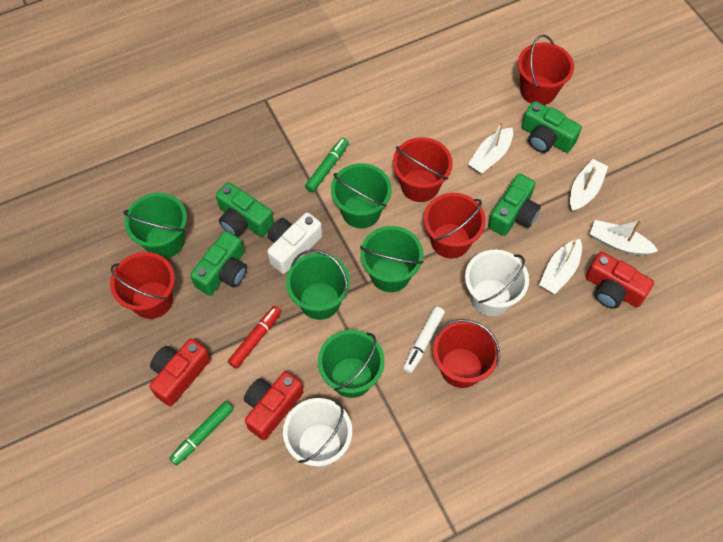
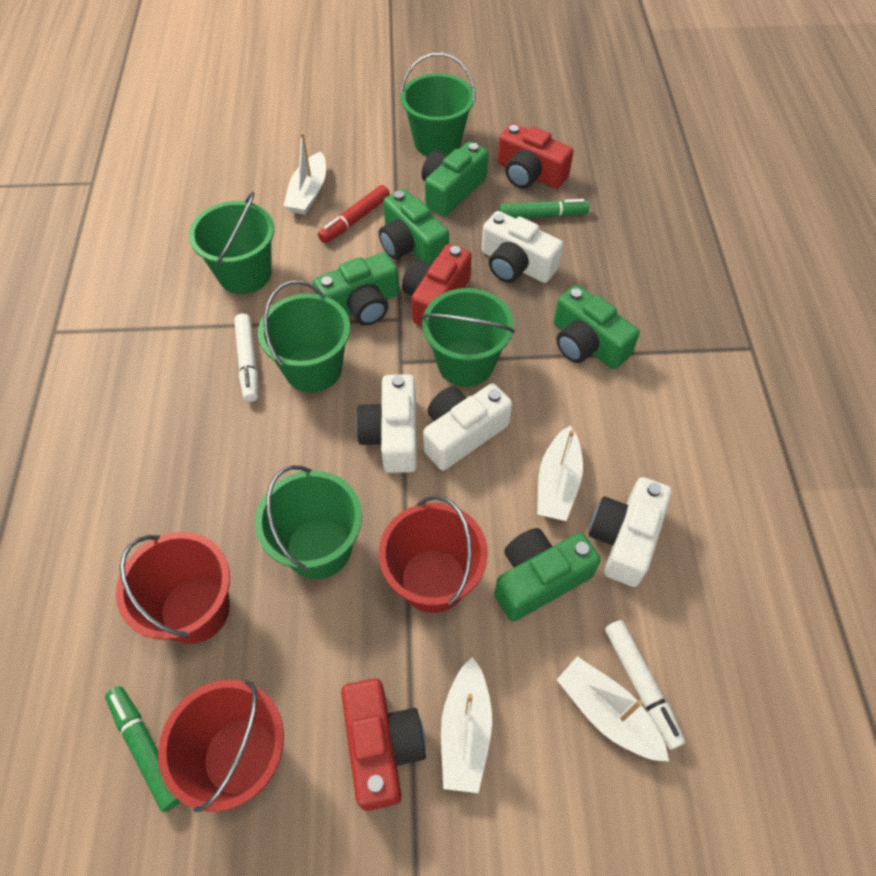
green camera: 4 -> 5
red bucket: 5 -> 3
white bucket: 2 -> 0
white camera: 1 -> 4
white marker: 1 -> 2

